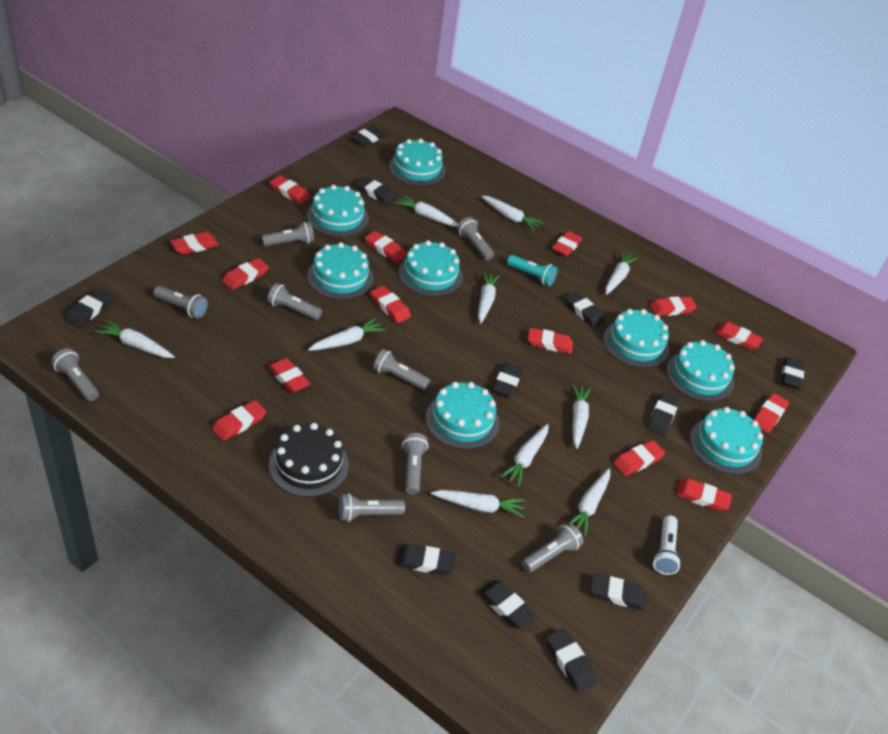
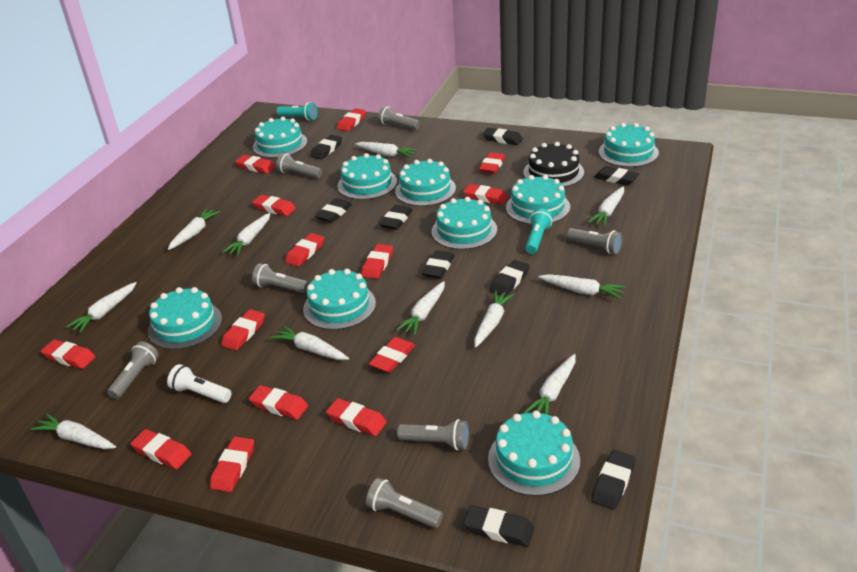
black eraser: 11 -> 9
grey flashlight: 9 -> 7
turquoise cake: 8 -> 9
turquoise flashlight: 1 -> 2
white carrot: 10 -> 11

